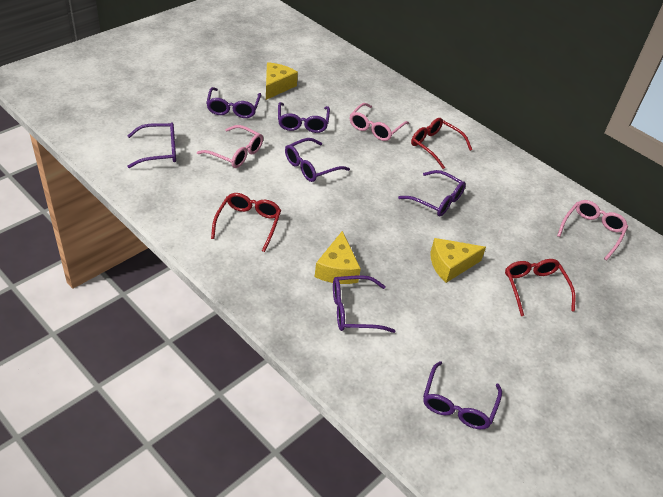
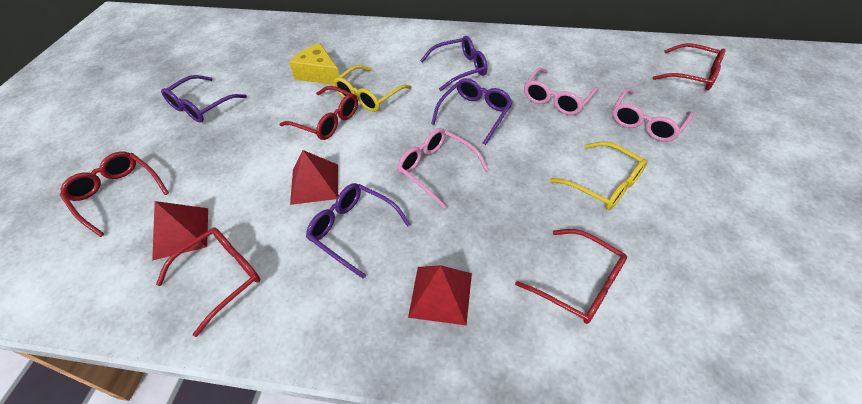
purple glasses: 7 -> 4
red glasses: 3 -> 5
red pyramid: 0 -> 3
yellow cheese: 3 -> 1
yellow glasses: 0 -> 2

